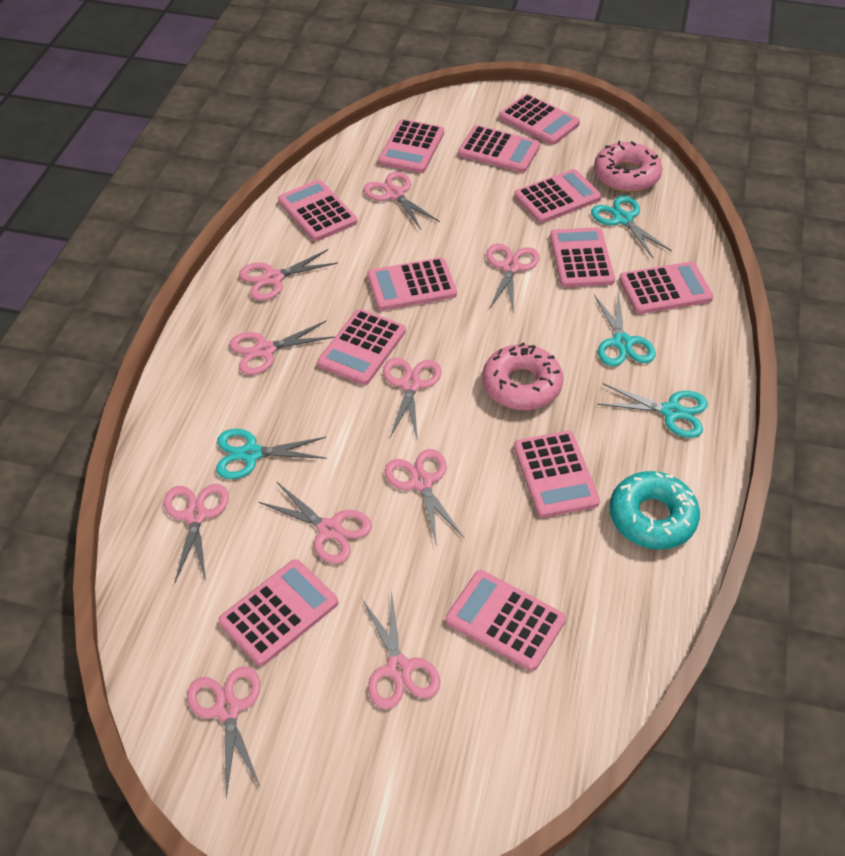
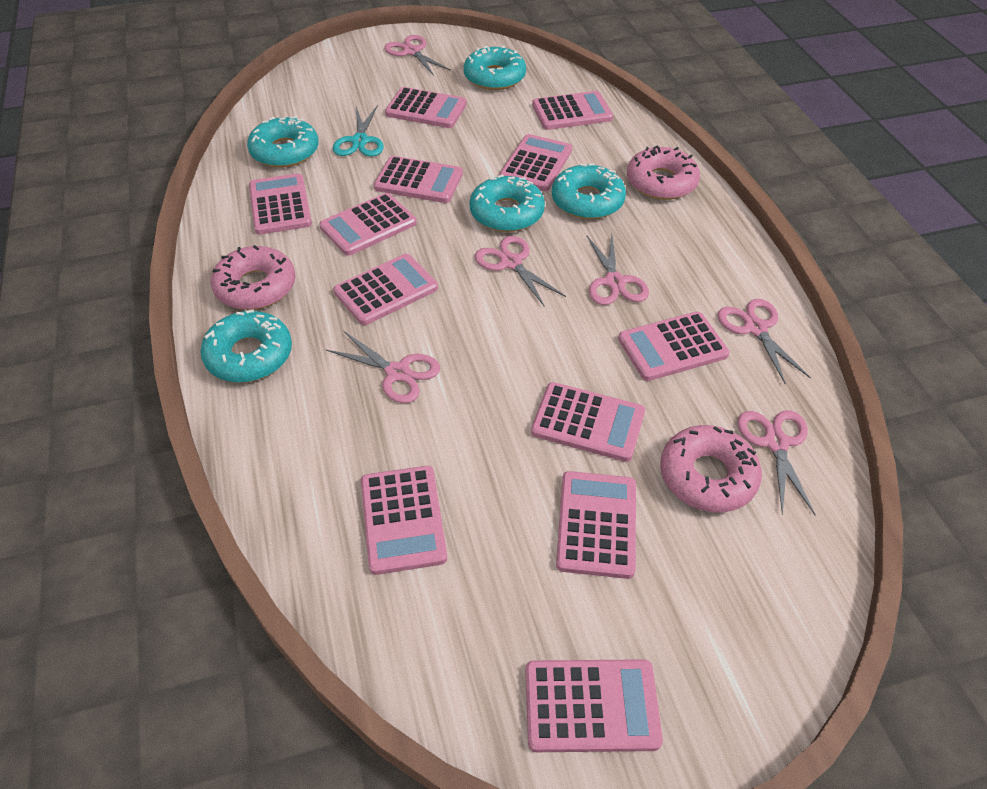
pink donut: 2 -> 3
pink scissors: 10 -> 6
turquoise donut: 1 -> 5
turquoise scissors: 4 -> 1

